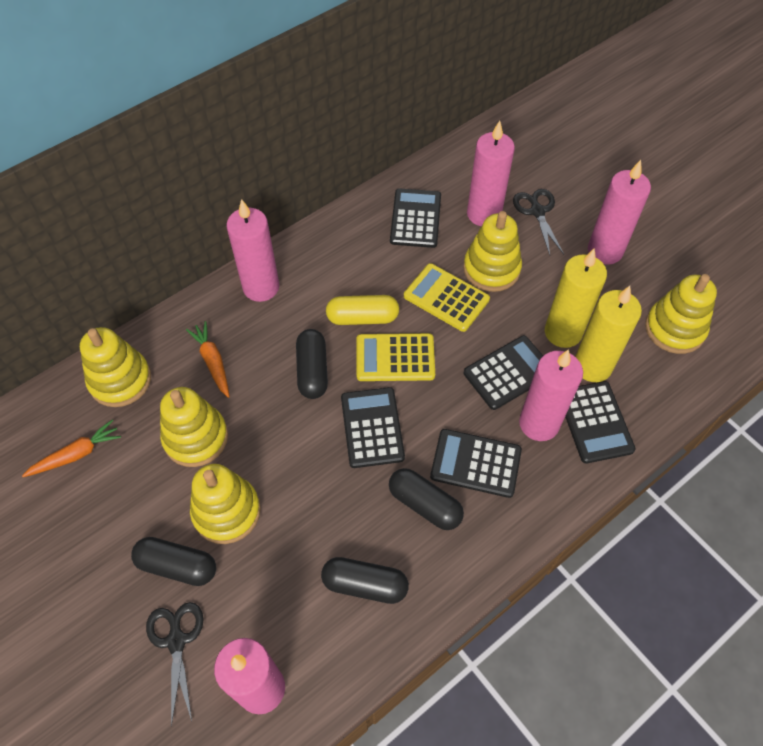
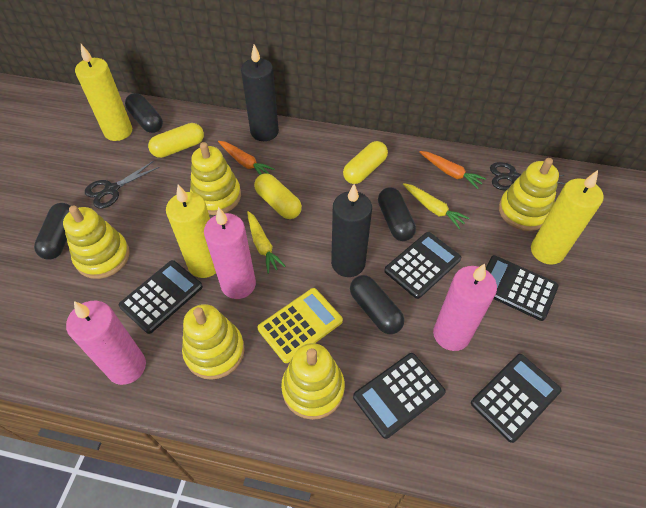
black candle: 0 -> 2
pink candle: 5 -> 3
yellow calculator: 2 -> 1
yellow candle: 2 -> 3
yellow capsule: 1 -> 3
yellow carrot: 0 -> 2

